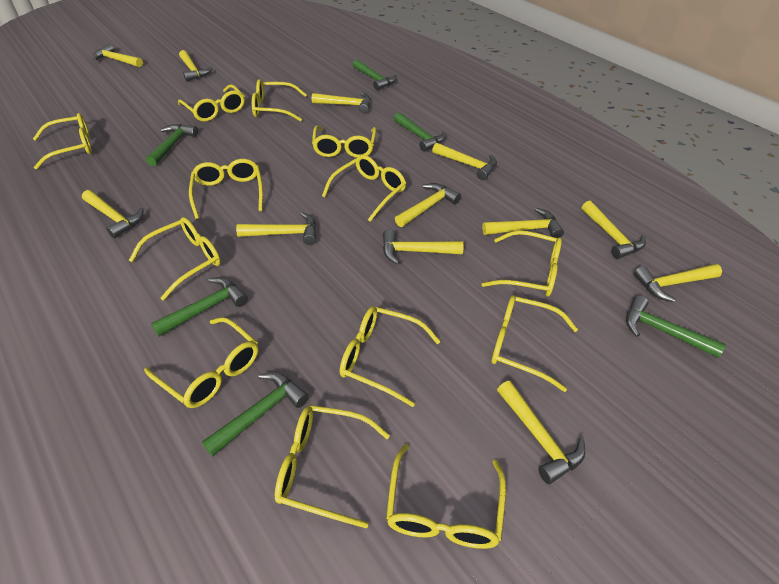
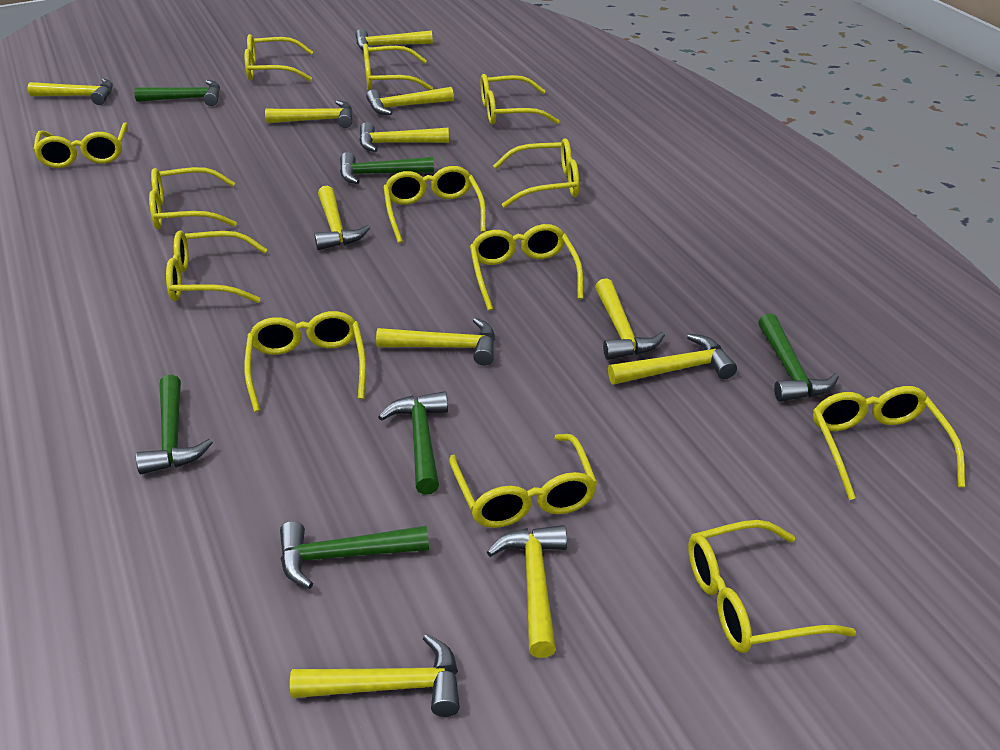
yellow hammer: 12 -> 11

